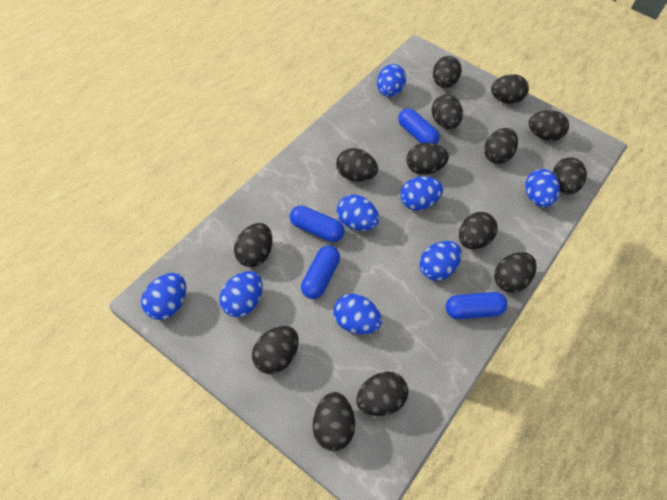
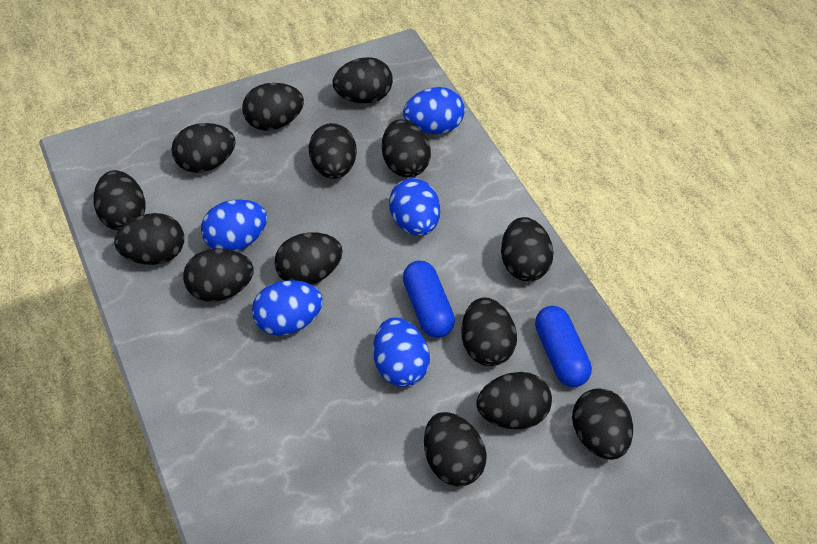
blue capsule: 4 -> 2
blue egg: 8 -> 5

